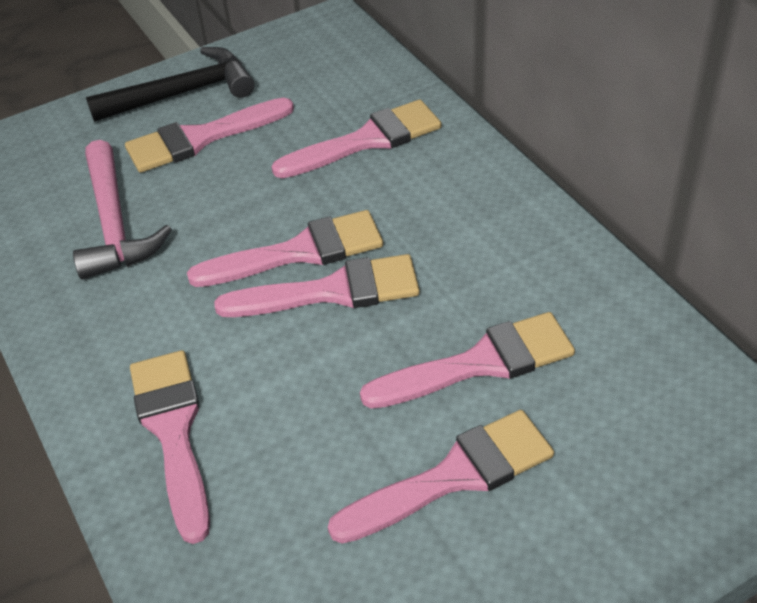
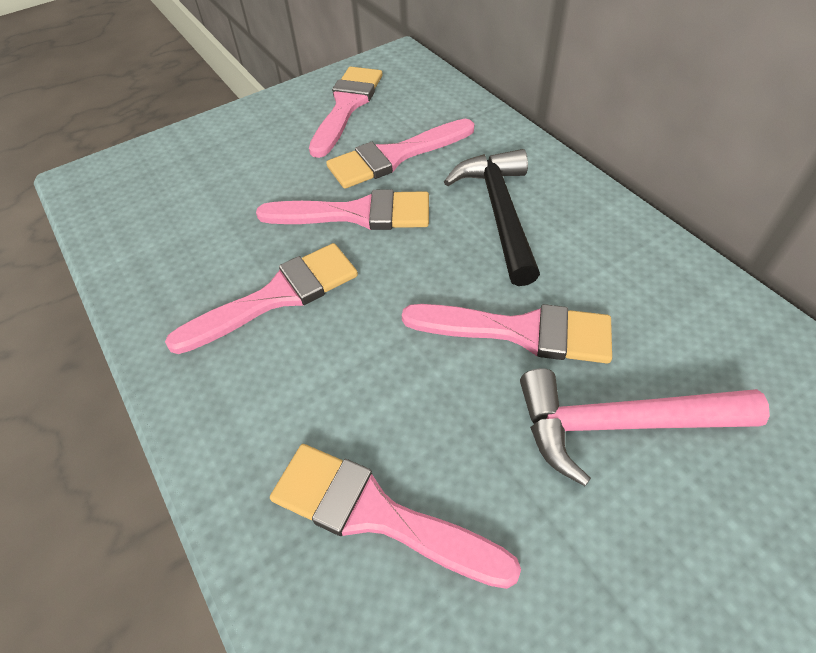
pink brush: 7 -> 6

